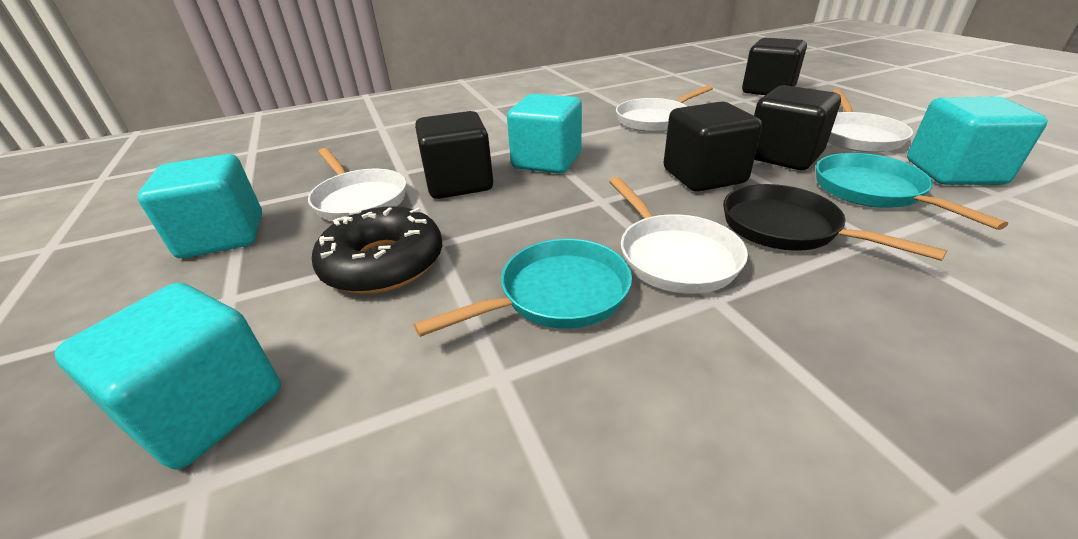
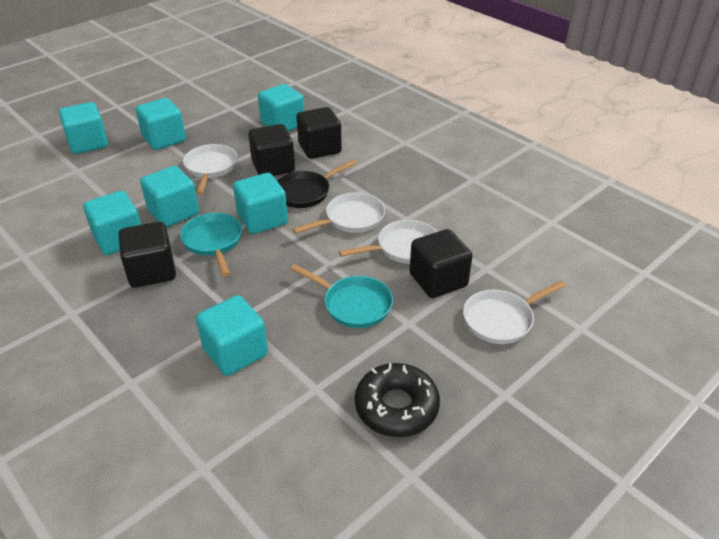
turquoise cube: 4 -> 7

